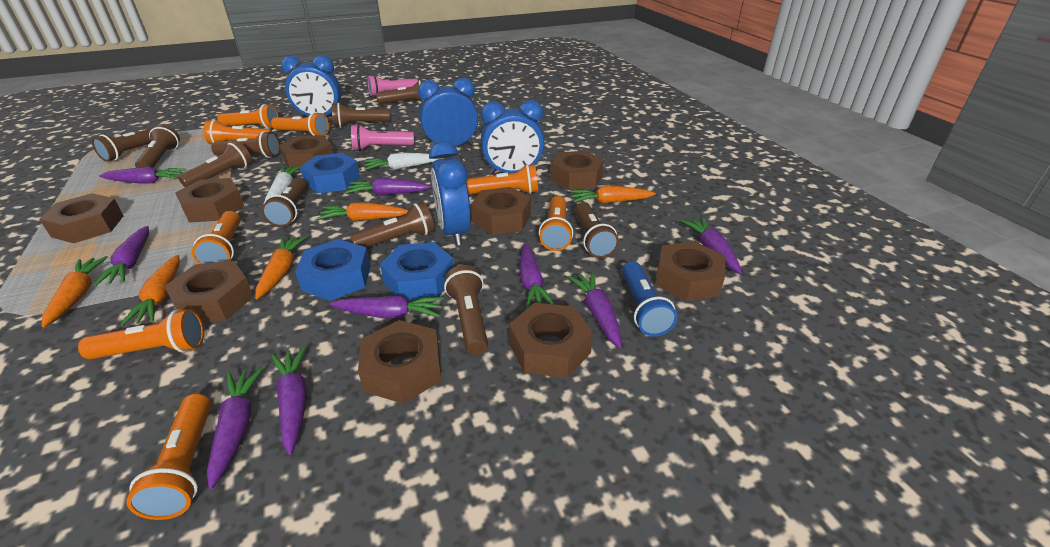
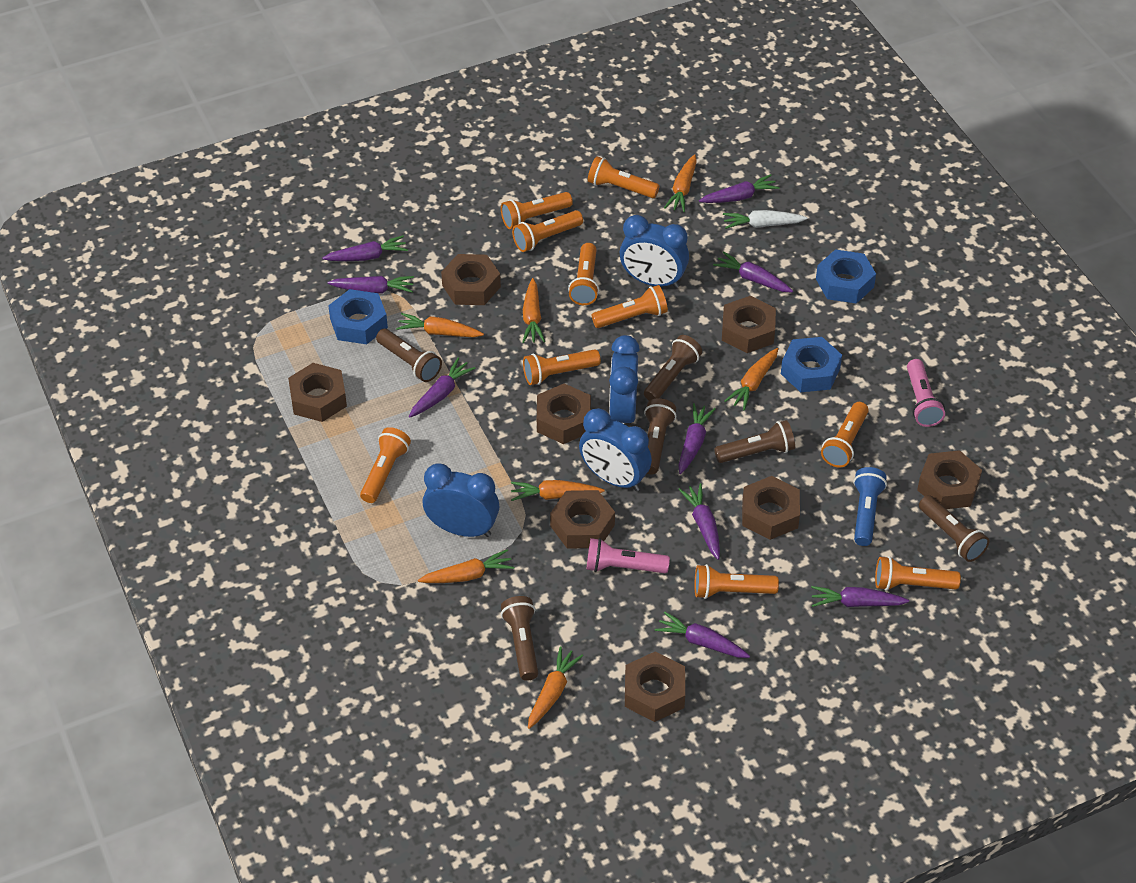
brown flashlight: 10 -> 6
brown nut: 9 -> 8
orange carrot: 5 -> 7
orange flashlight: 8 -> 10
white carrot: 2 -> 1

